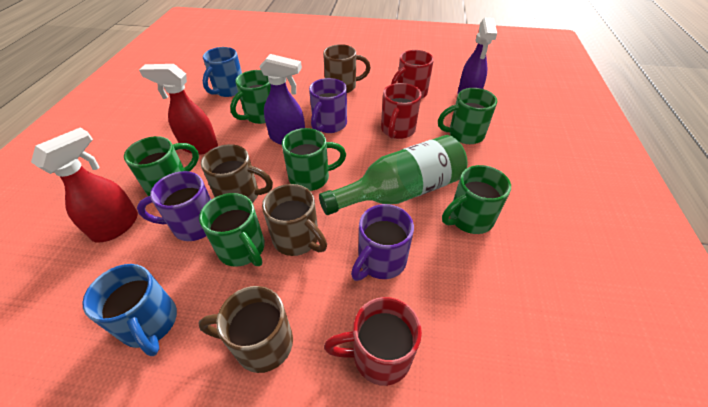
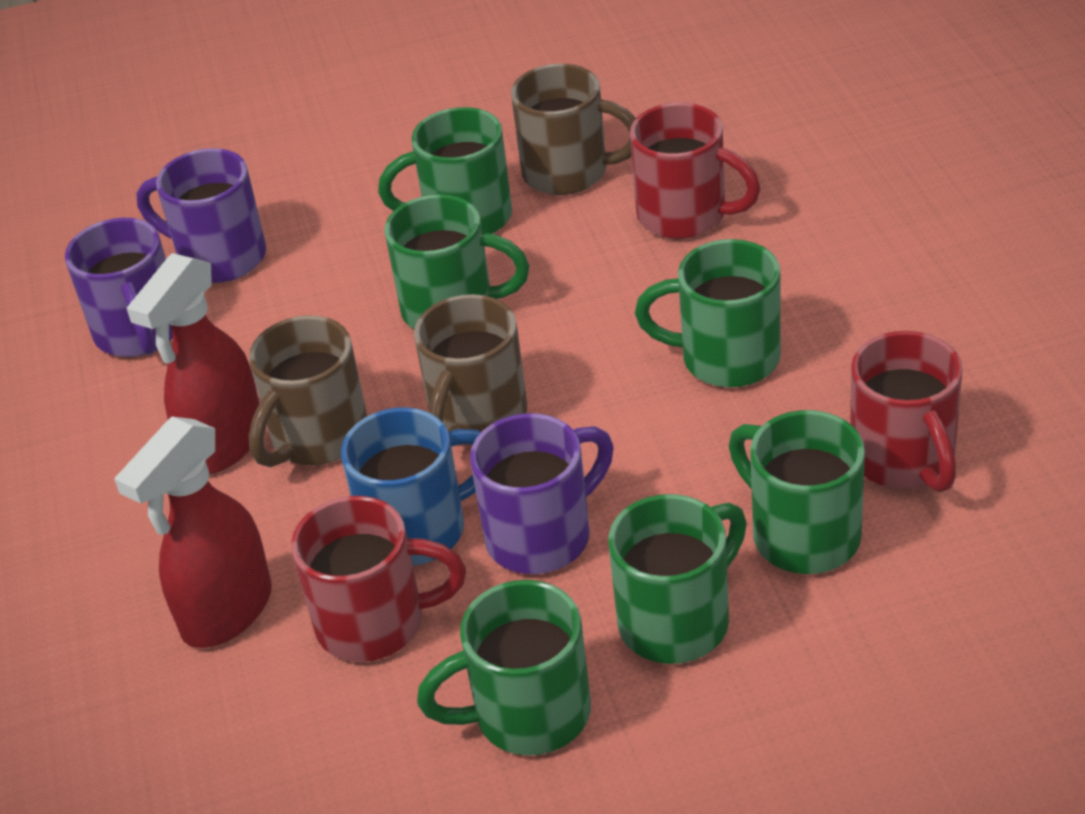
blue mug: 2 -> 1
brown mug: 4 -> 3
green bottle: 1 -> 0
purple spray bottle: 2 -> 0

